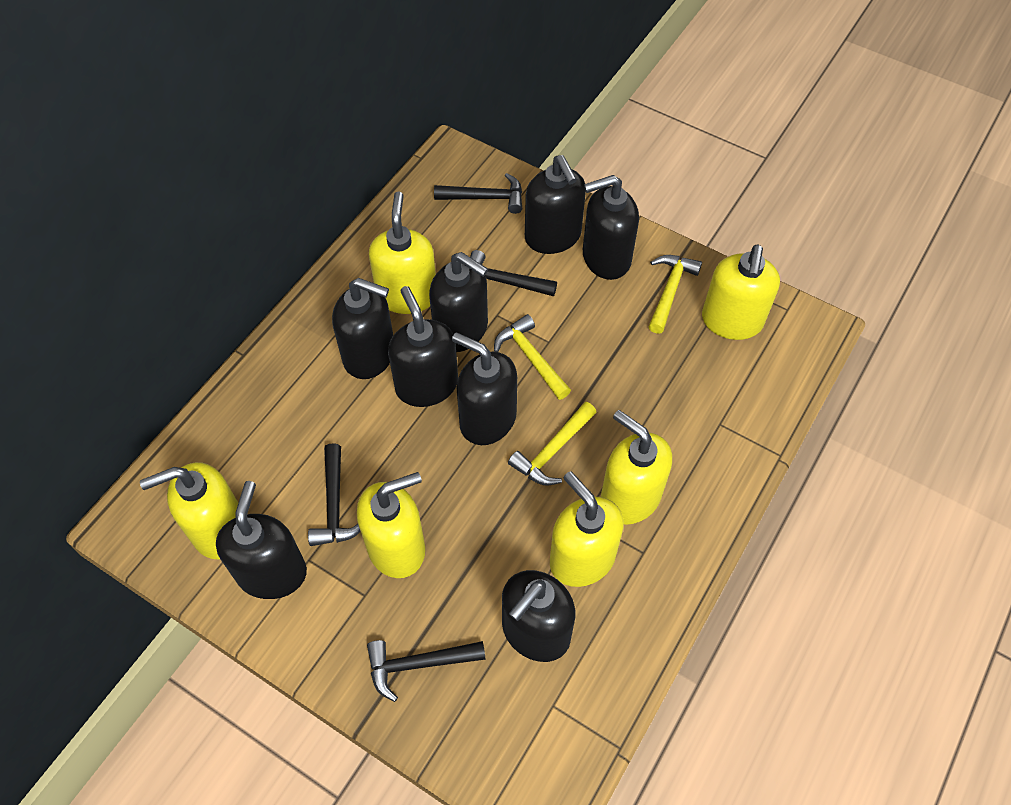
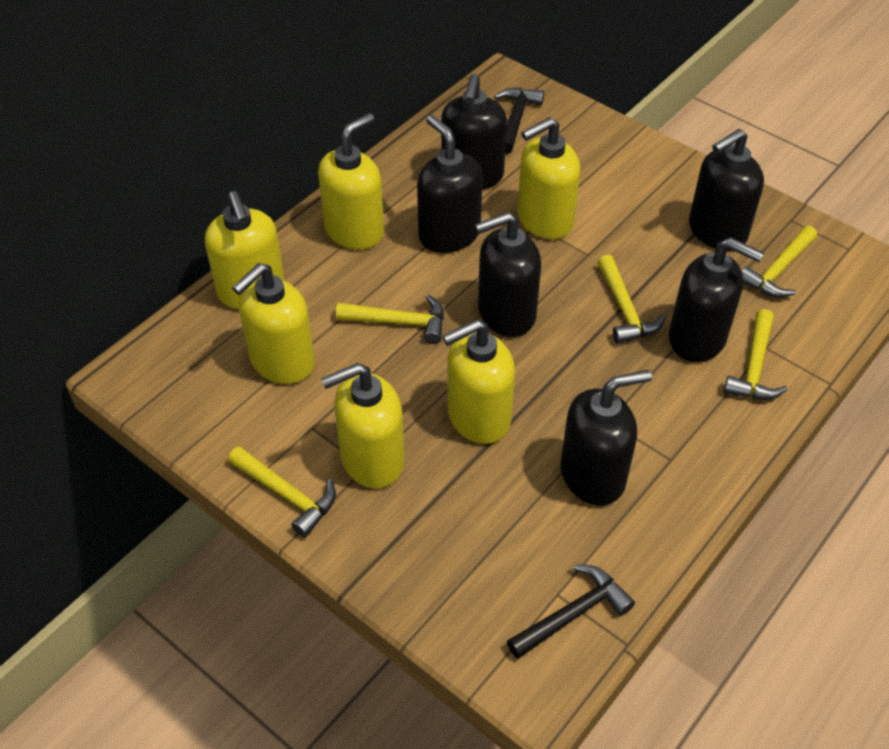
black hammer: 4 -> 2
black soap dispenser: 8 -> 6
yellow hammer: 3 -> 5

